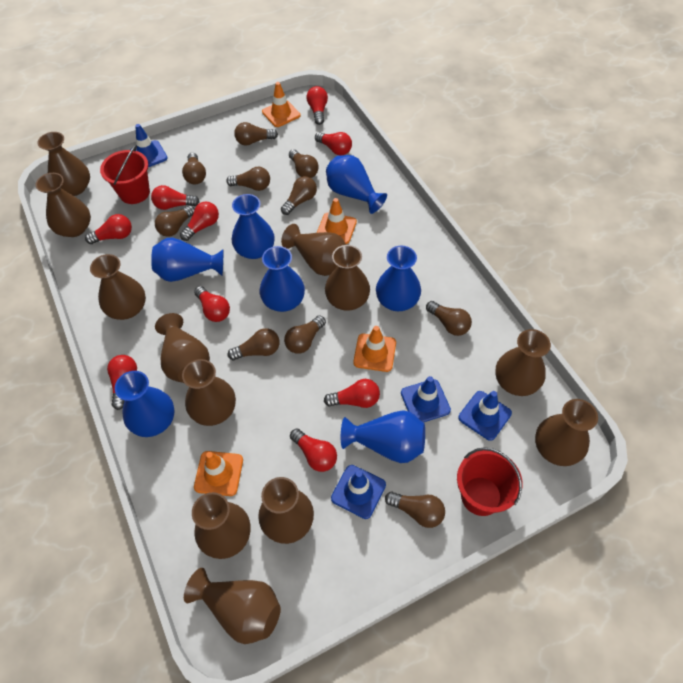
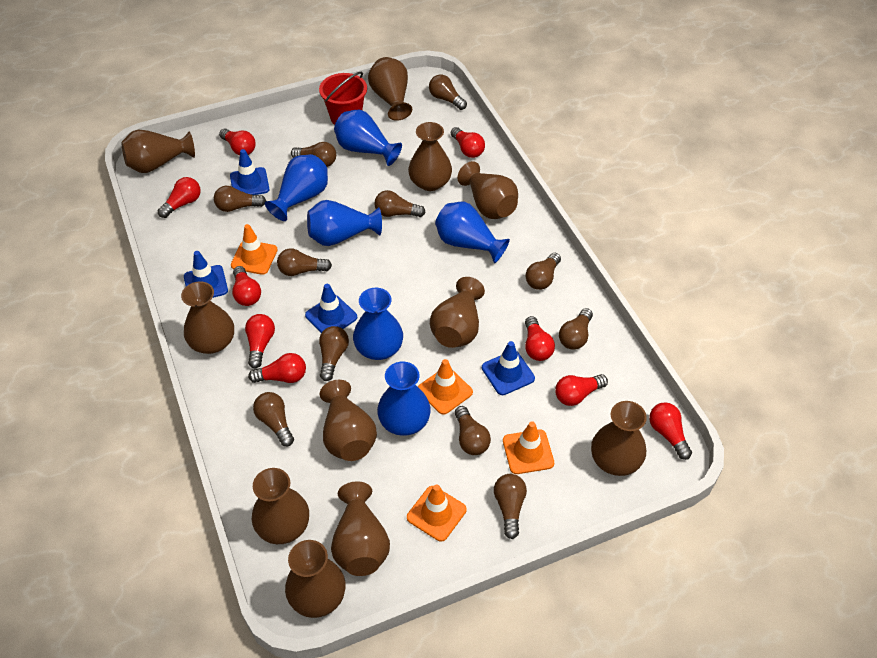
blue vase: 7 -> 6
brown light bulb: 10 -> 11
brown vase: 12 -> 11
red bucket: 2 -> 1

